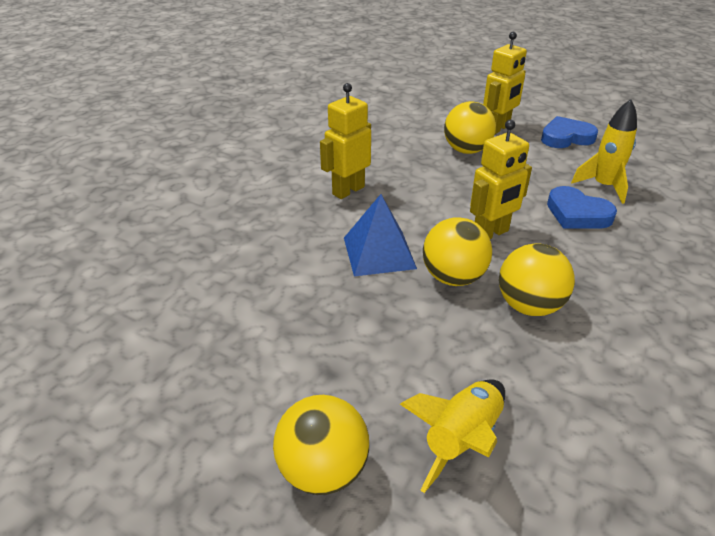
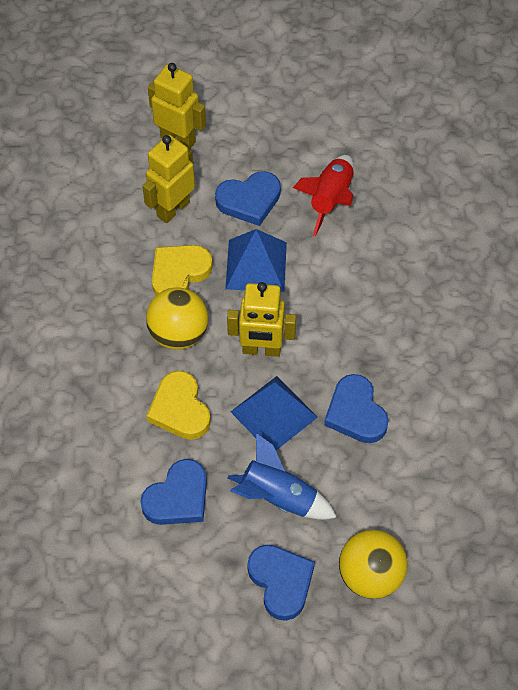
blue heart: 2 -> 4
blue pyramid: 1 -> 2
blue rocket: 0 -> 1
red rocket: 0 -> 1
yellow ball: 4 -> 2
yellow heart: 0 -> 2
yellow rocket: 2 -> 0

